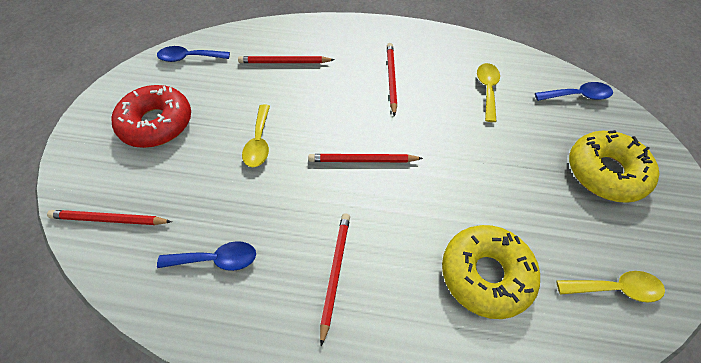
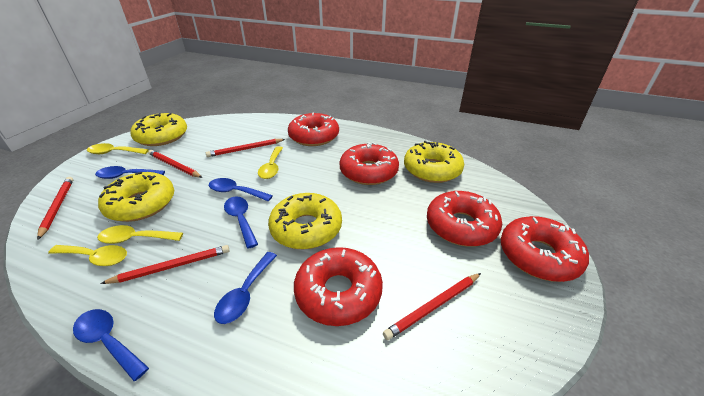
blue spoon: 3 -> 5
red donut: 1 -> 5
yellow donut: 2 -> 4
yellow spoon: 3 -> 4

